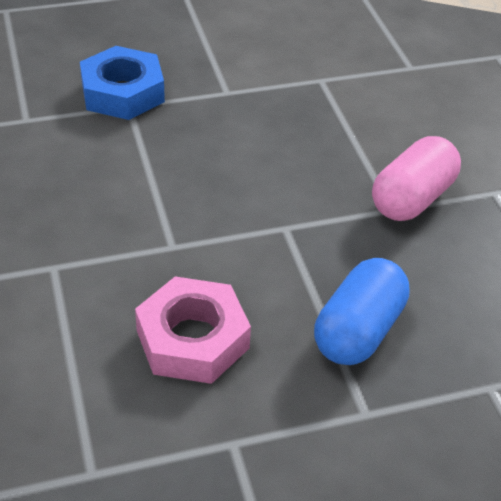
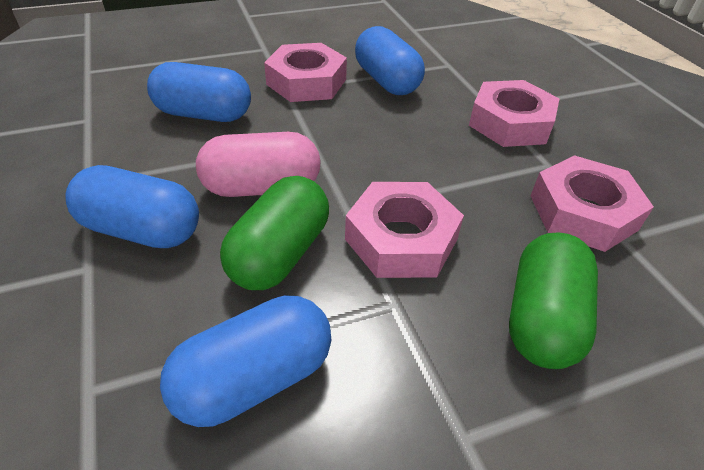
blue capsule: 1 -> 4
blue nut: 1 -> 0
green capsule: 0 -> 2
pink nut: 1 -> 4

